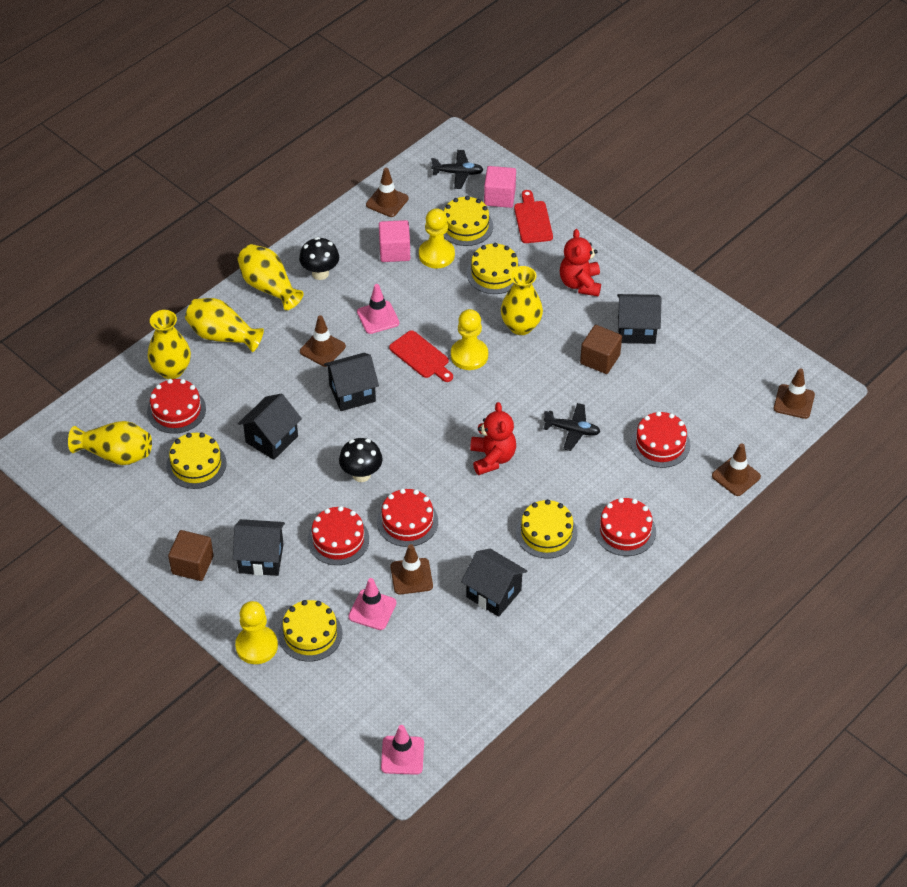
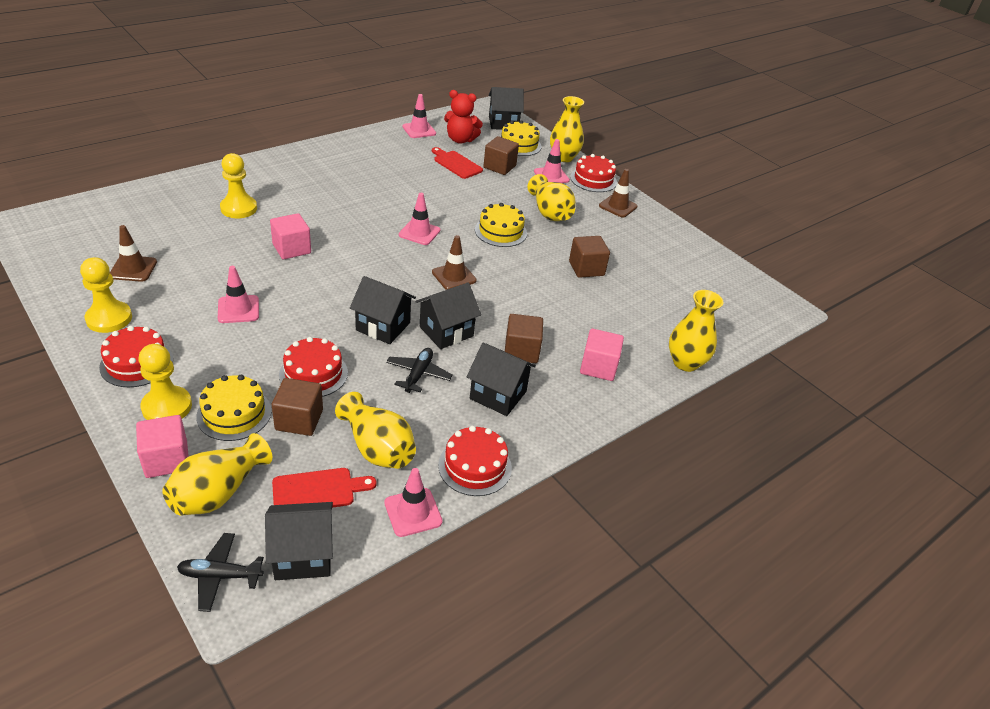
black mushroom: 2 -> 0
brown cube: 2 -> 4
brown traffic cone: 5 -> 3
pink cube: 2 -> 3
pink traffic cone: 3 -> 5
red cake: 5 -> 4
red teddy bear: 2 -> 1
yellow cake: 5 -> 3

